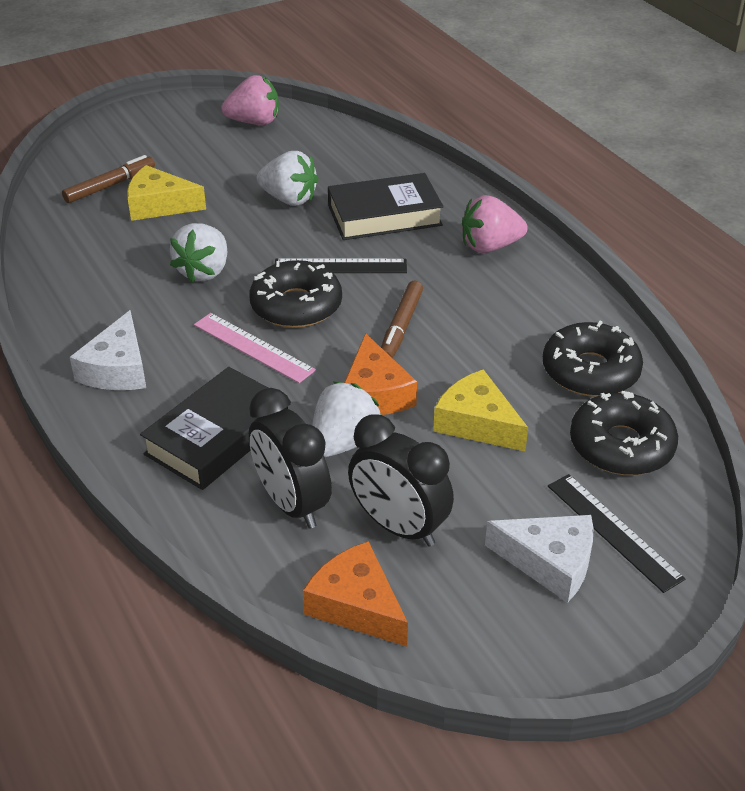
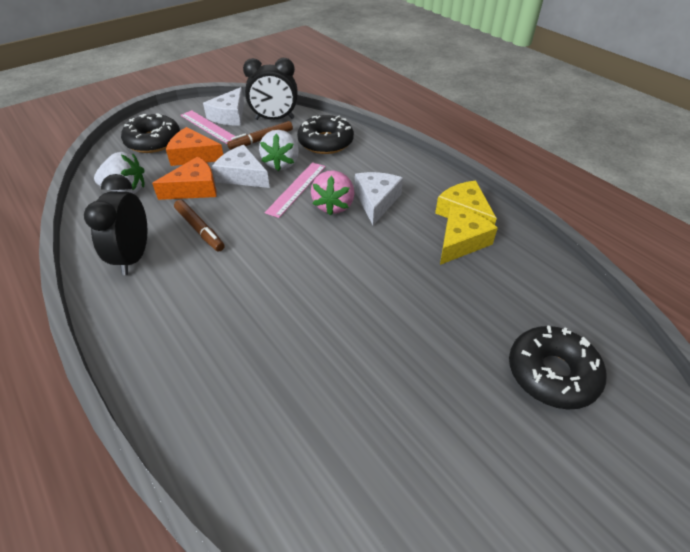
black book: 2 -> 0
black ruler: 2 -> 0
pink ruler: 1 -> 2
pink strawberry: 2 -> 1
white cheese: 2 -> 3
white strawberry: 3 -> 2

